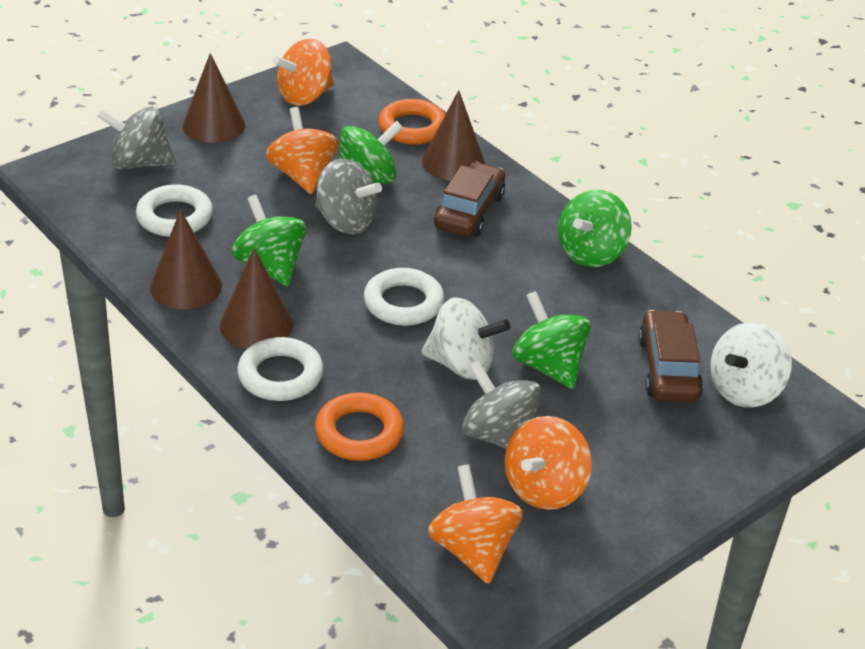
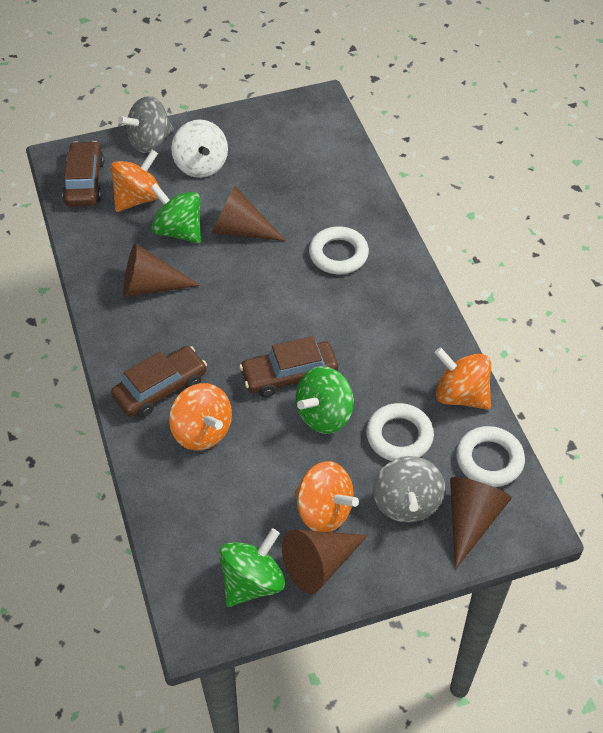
brown car: 2 -> 3
green spinning top: 4 -> 3
grey spinning top: 3 -> 2
orange ring: 2 -> 0
white spinning top: 2 -> 1

